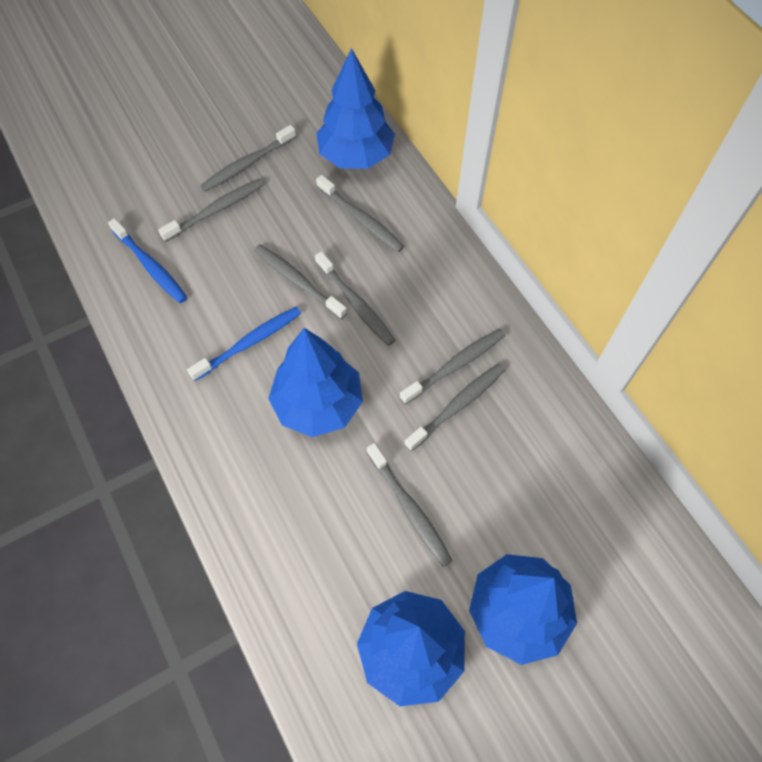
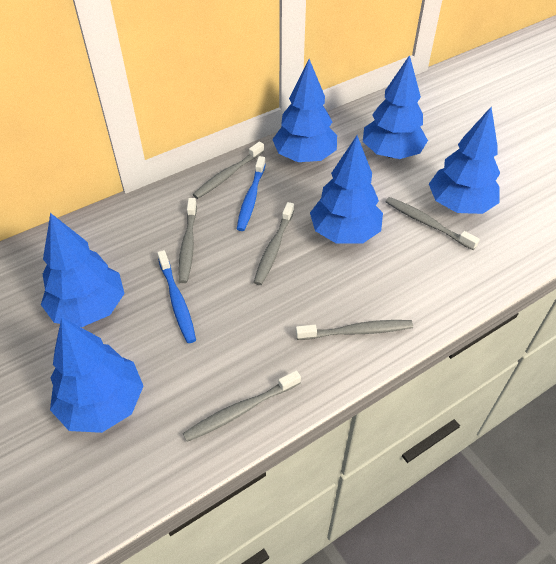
blue tree: 4 -> 6
grey toothbrush: 8 -> 6

